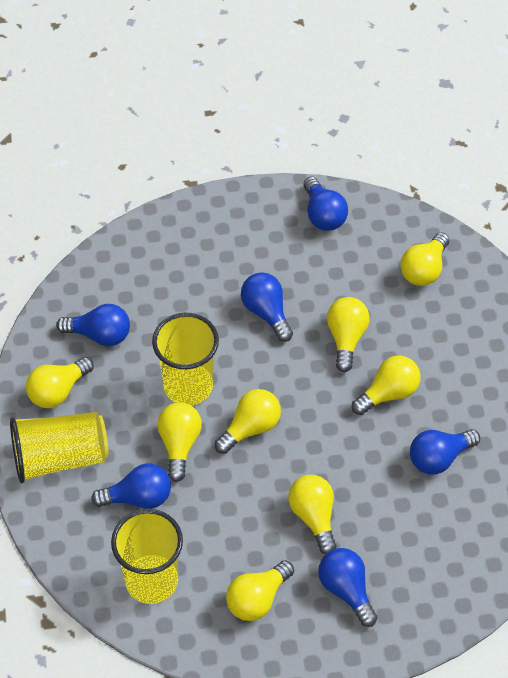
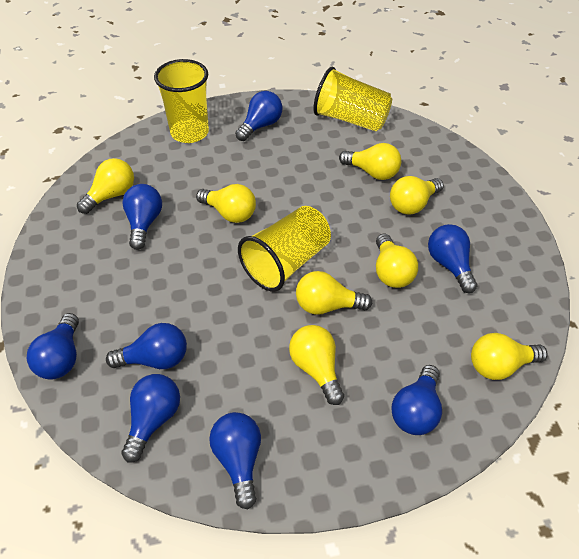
blue light bulb: 6 -> 8

